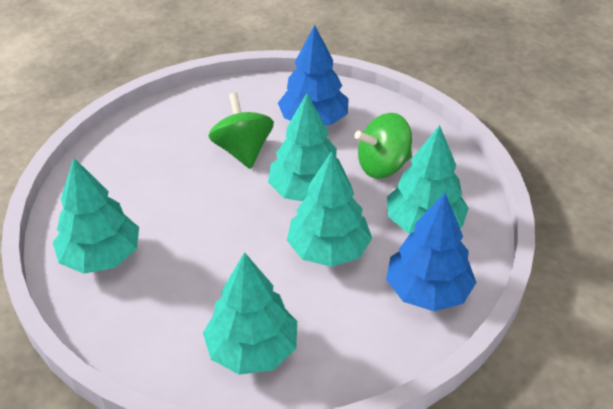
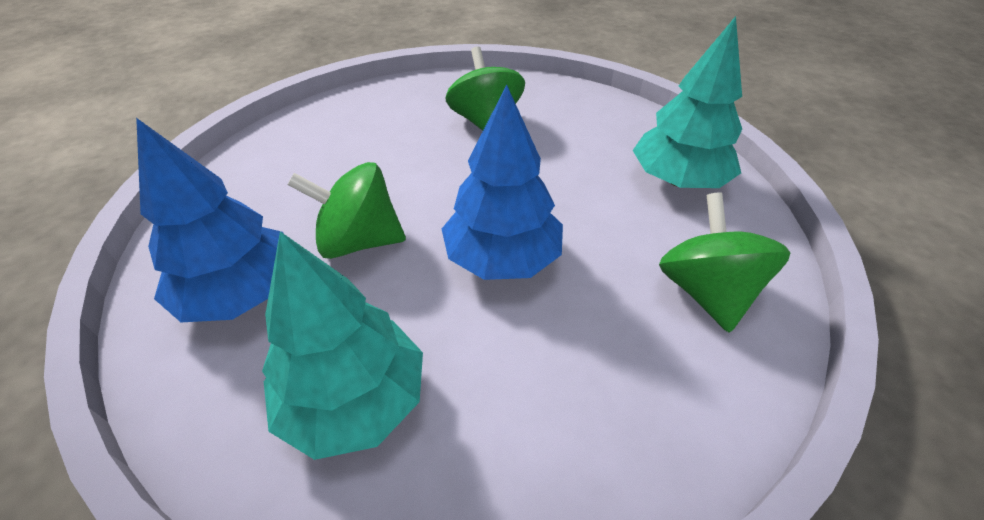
green spinning top: 2 -> 3
turquoise tree: 5 -> 2

